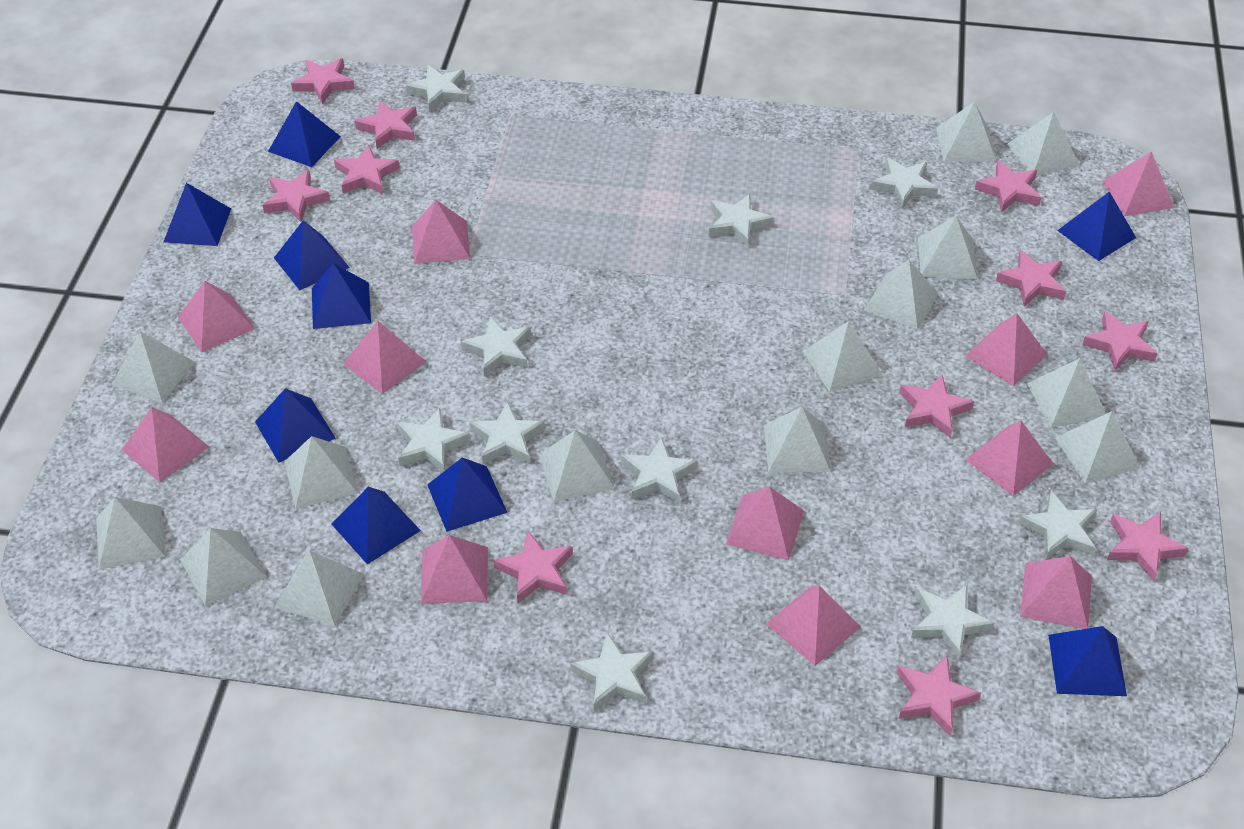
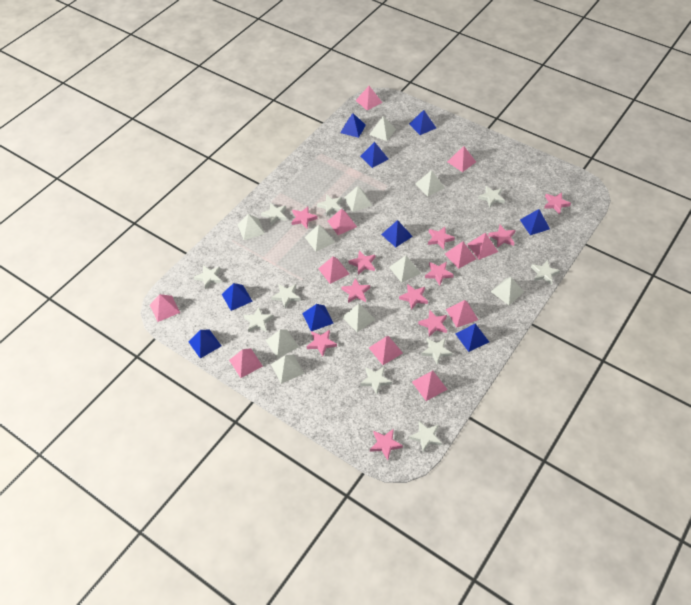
white pyramid: 14 -> 10

